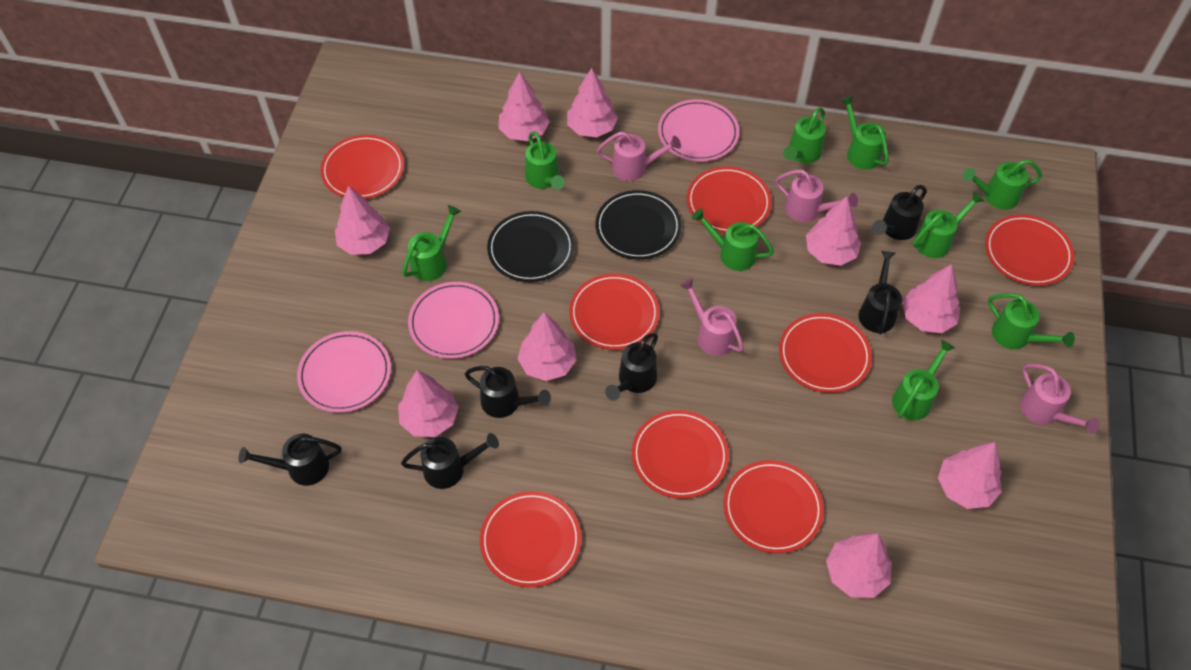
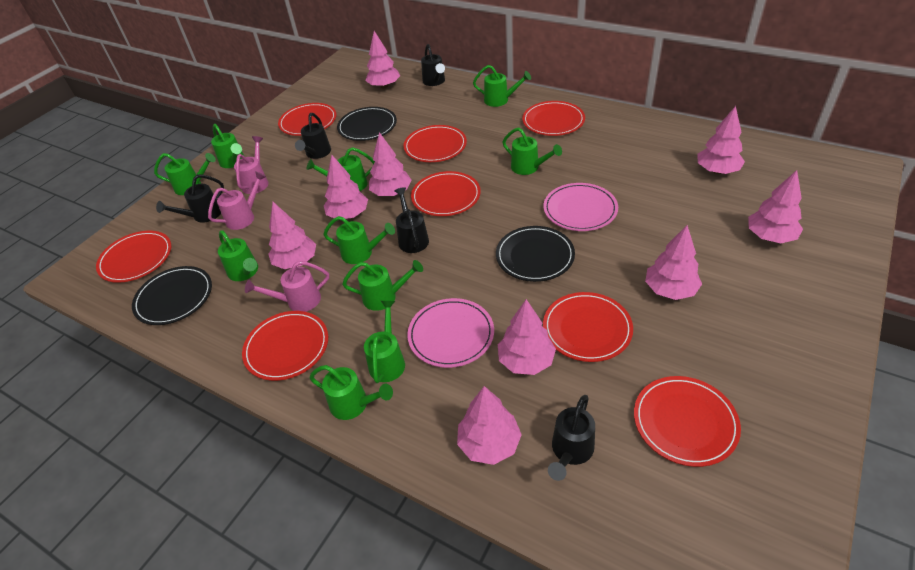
black plate: 2 -> 3
black watering can: 6 -> 5
green watering can: 9 -> 10
pink plate: 3 -> 2
pink watering can: 4 -> 3

